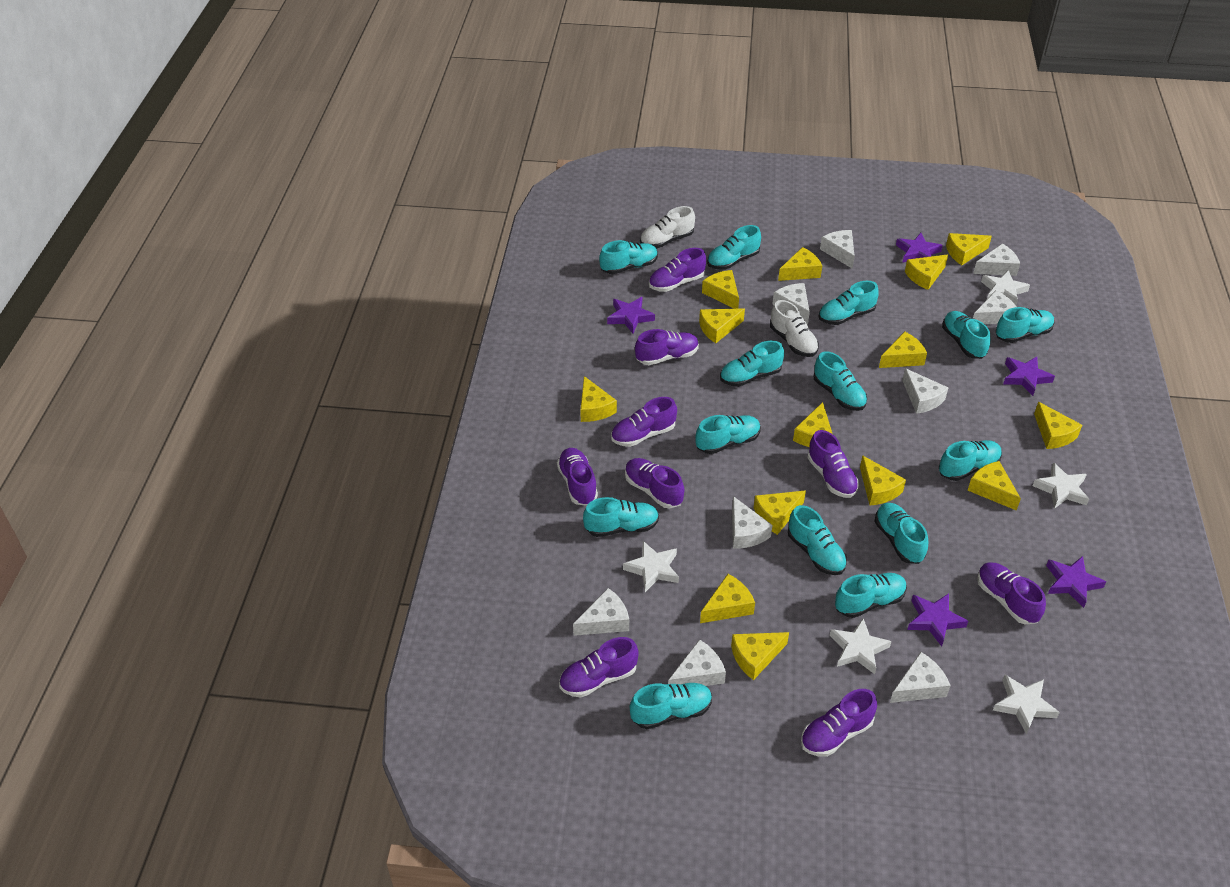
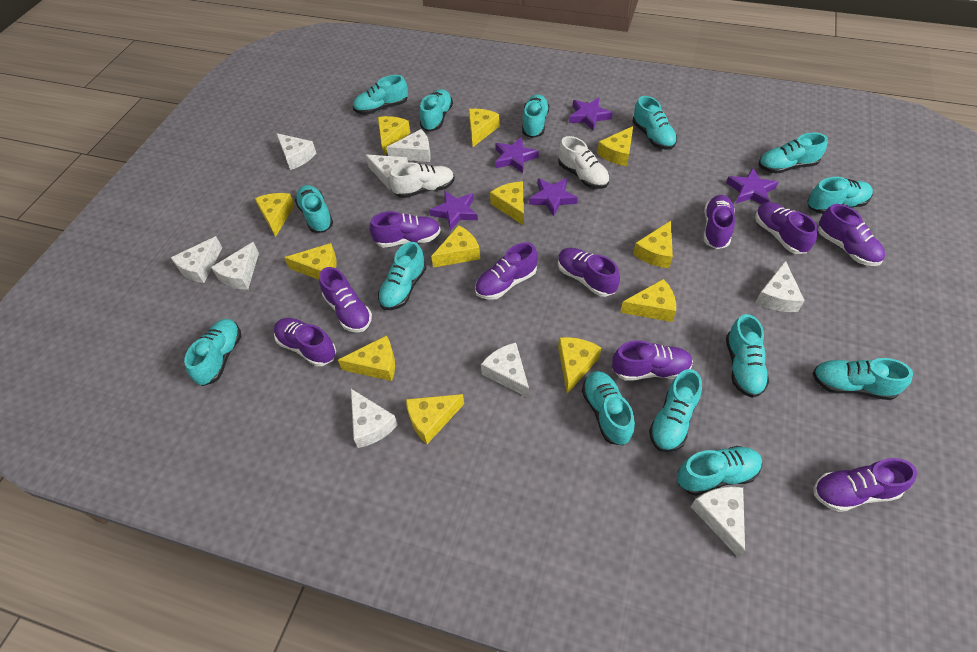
purple shoe: 9 -> 10
white star: 5 -> 0
yellow cheese: 14 -> 12

